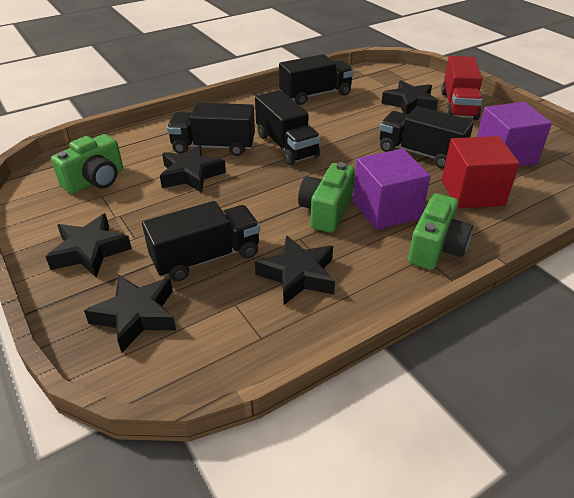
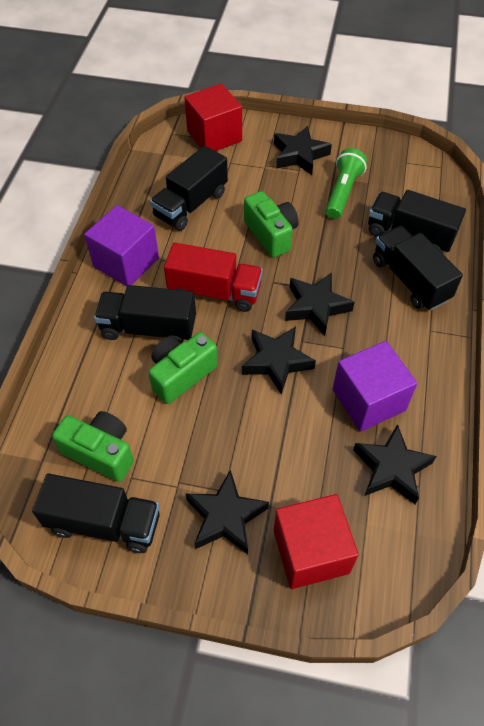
green flashlight: 0 -> 1
red cube: 1 -> 2

